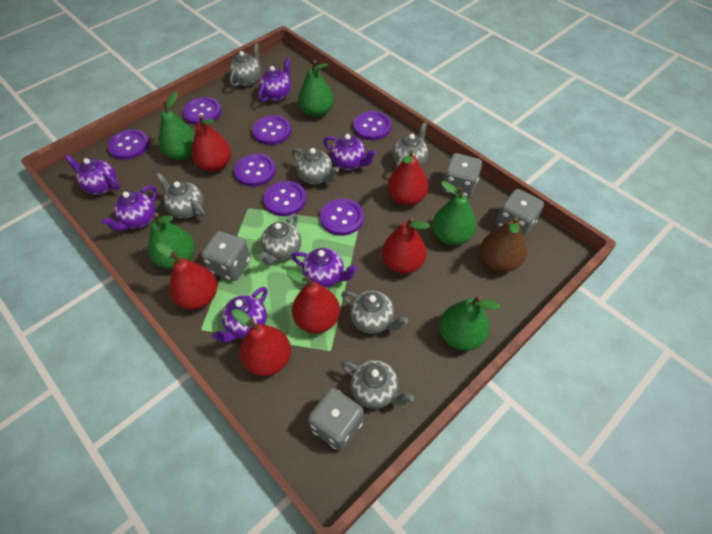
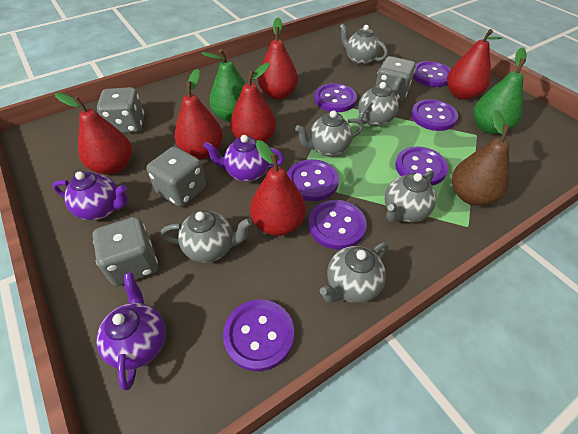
green pear: 5 -> 2
grey teapot: 7 -> 6
purple teapot: 6 -> 3

